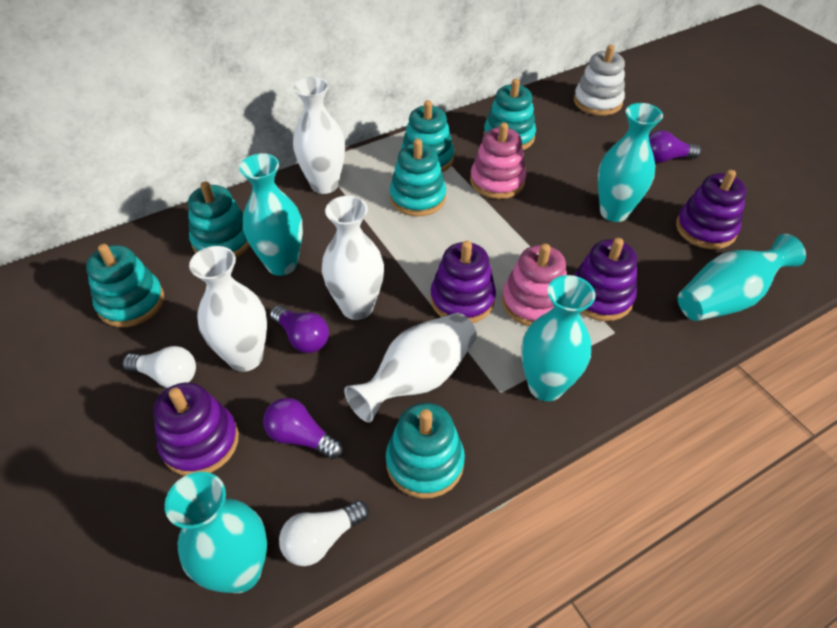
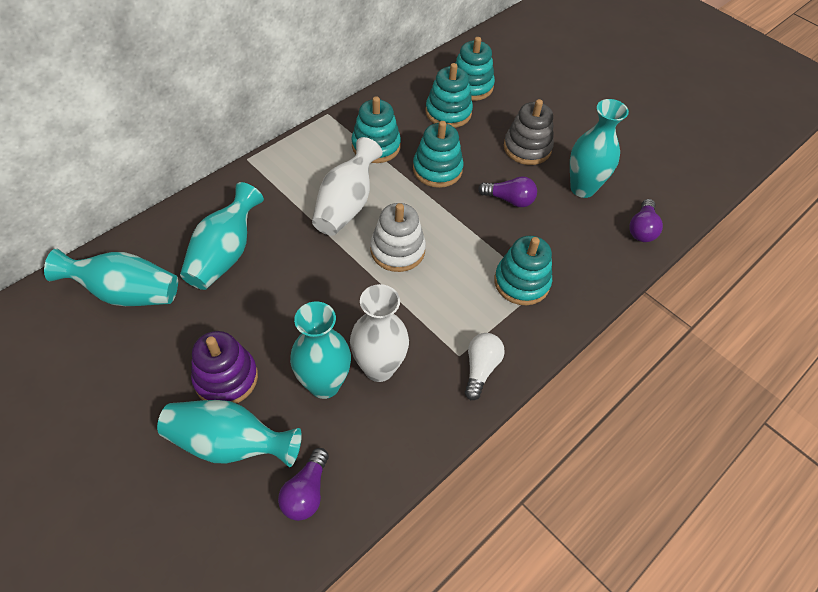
grey stacking toy: 0 -> 1
pink stacking toy: 2 -> 0
purple stacking toy: 4 -> 1
turquoise stacking toy: 6 -> 5
white light bulb: 2 -> 1
white vase: 4 -> 2

